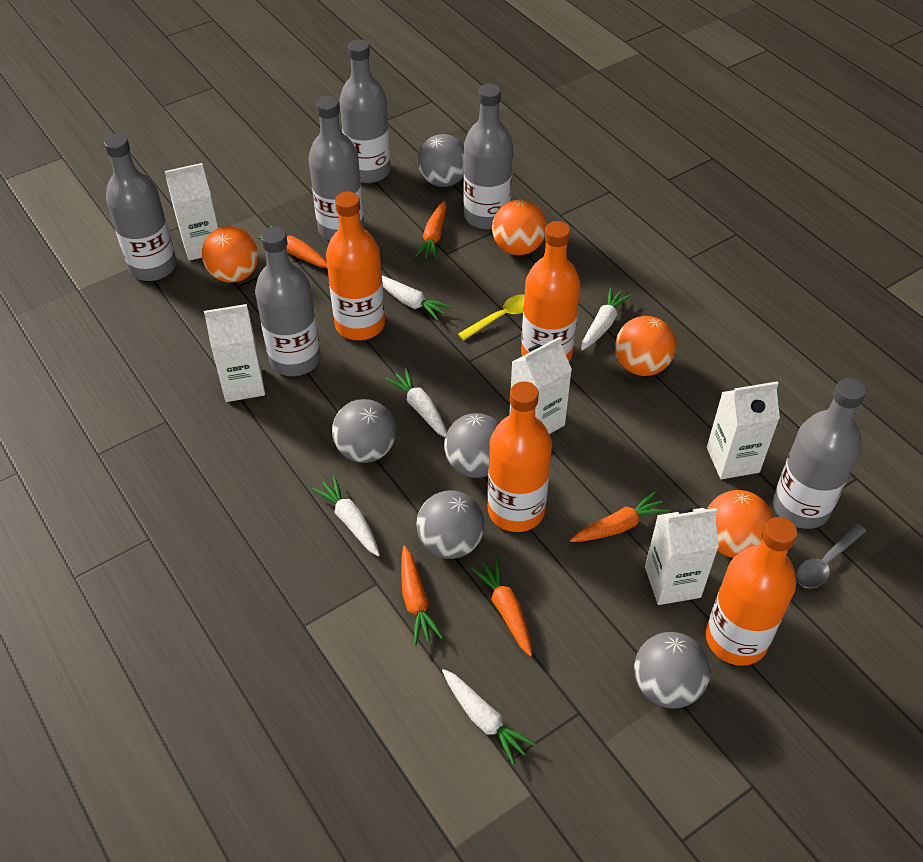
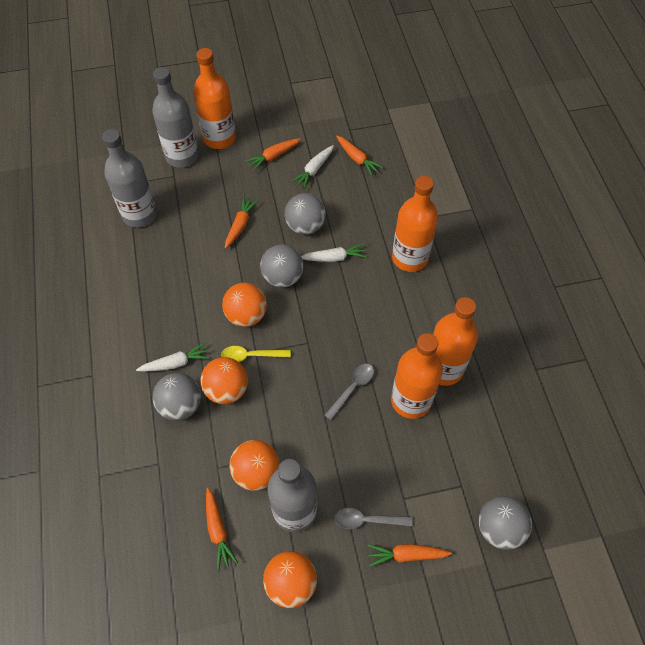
grey ball: 5 -> 4
grey bottle: 6 -> 3
grey spoon: 1 -> 2
white carrot: 5 -> 3
white carton: 5 -> 0

